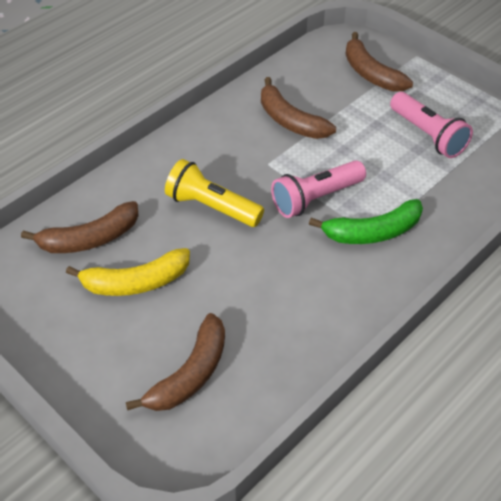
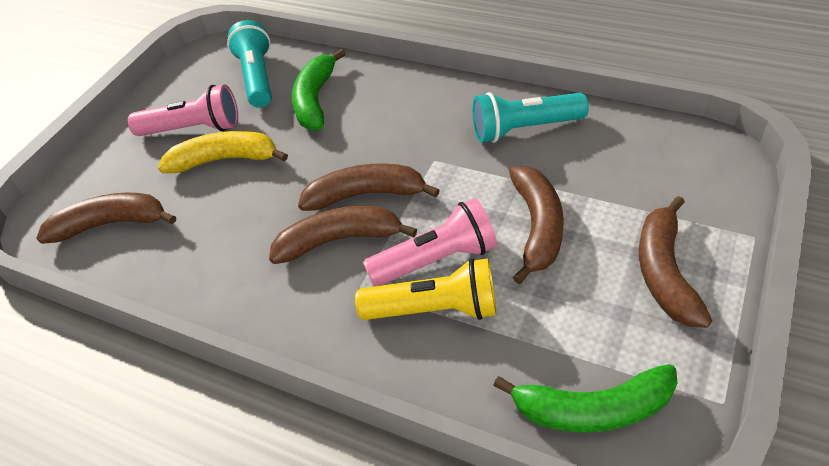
brown banana: 4 -> 5
green banana: 1 -> 2
turquoise flashlight: 0 -> 2

